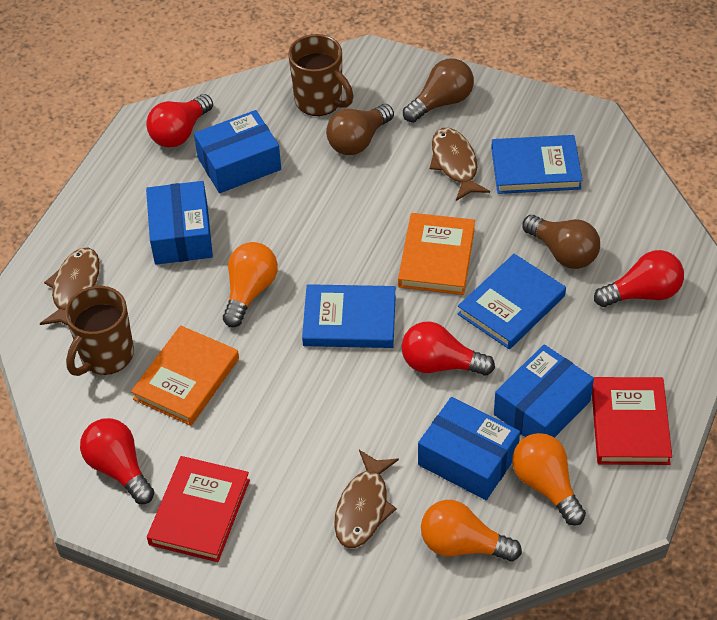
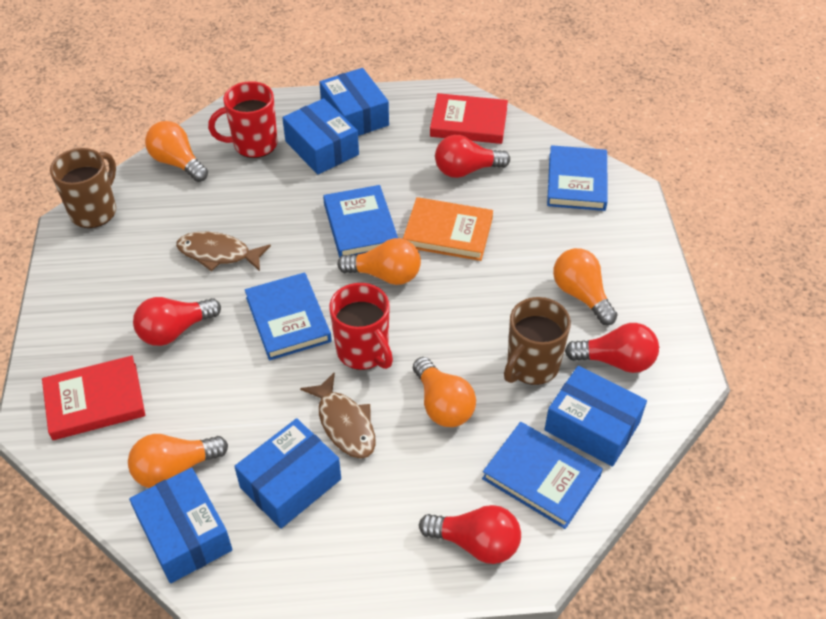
blue book: 3 -> 4
blue box: 4 -> 5
brown fish: 3 -> 2
brown light bulb: 3 -> 0
orange book: 2 -> 1
orange light bulb: 3 -> 5
red mug: 0 -> 2

